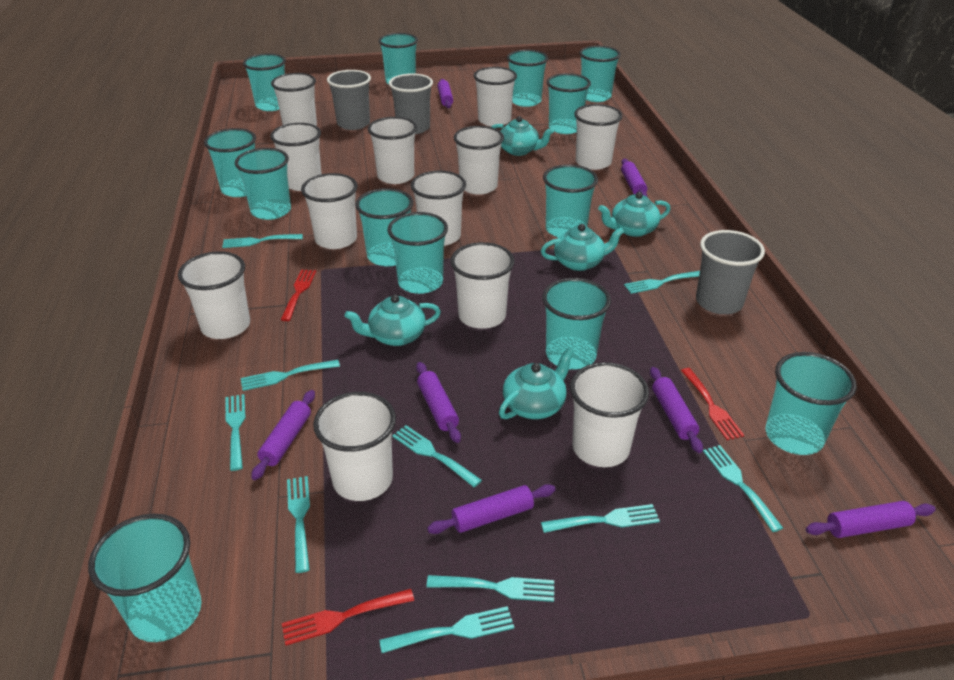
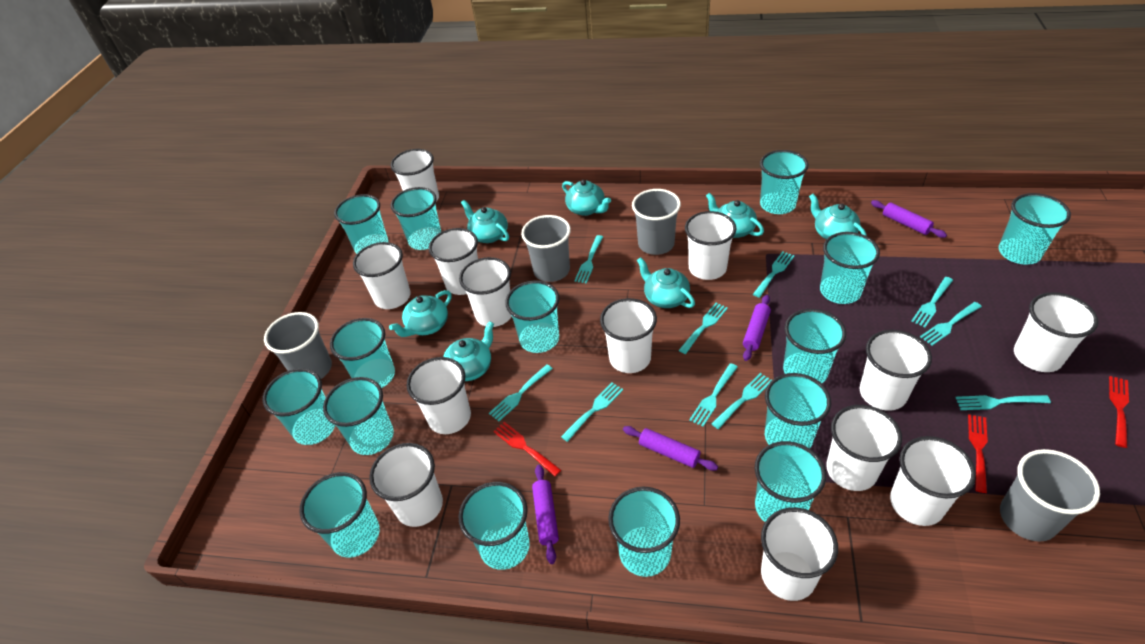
grey cup: 3 -> 4
purple rolling pin: 7 -> 4
turquoise cup: 13 -> 15
turquoise teapot: 5 -> 7
white cup: 12 -> 13

